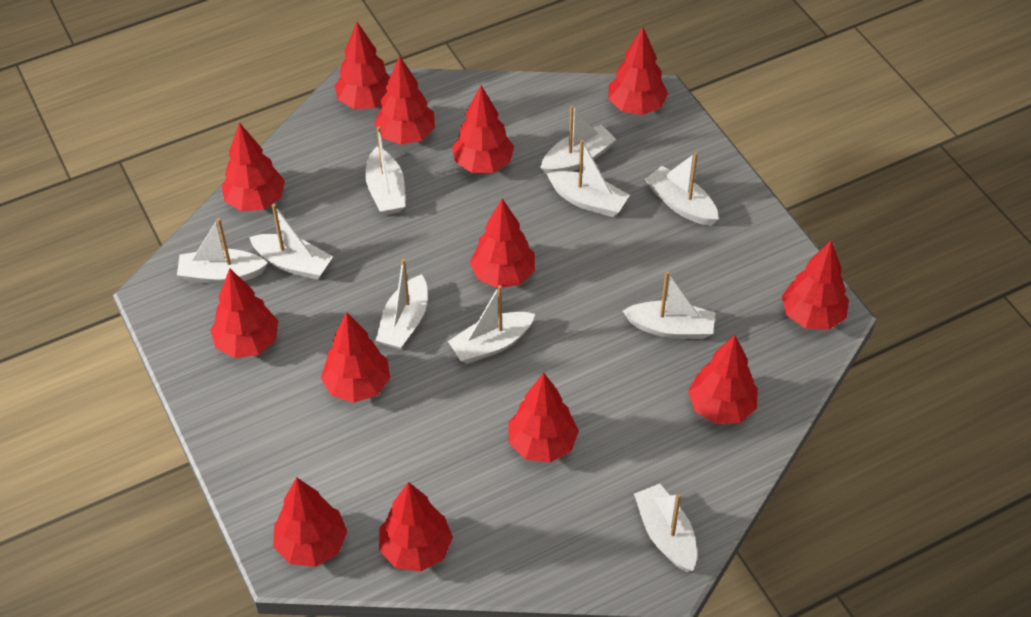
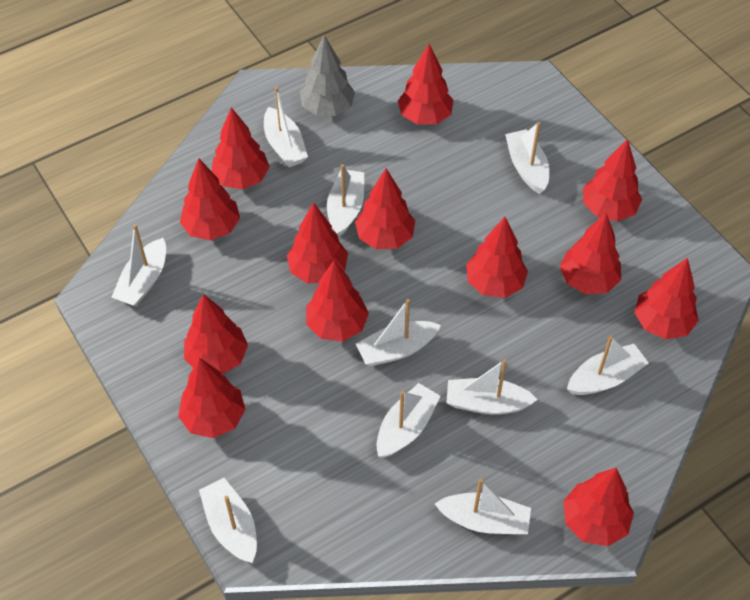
grey tree: 0 -> 1

